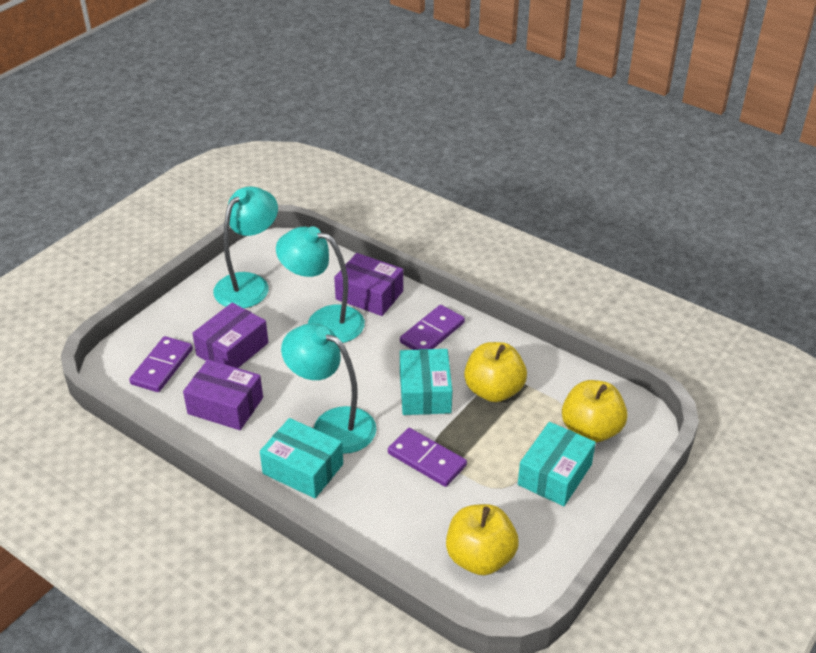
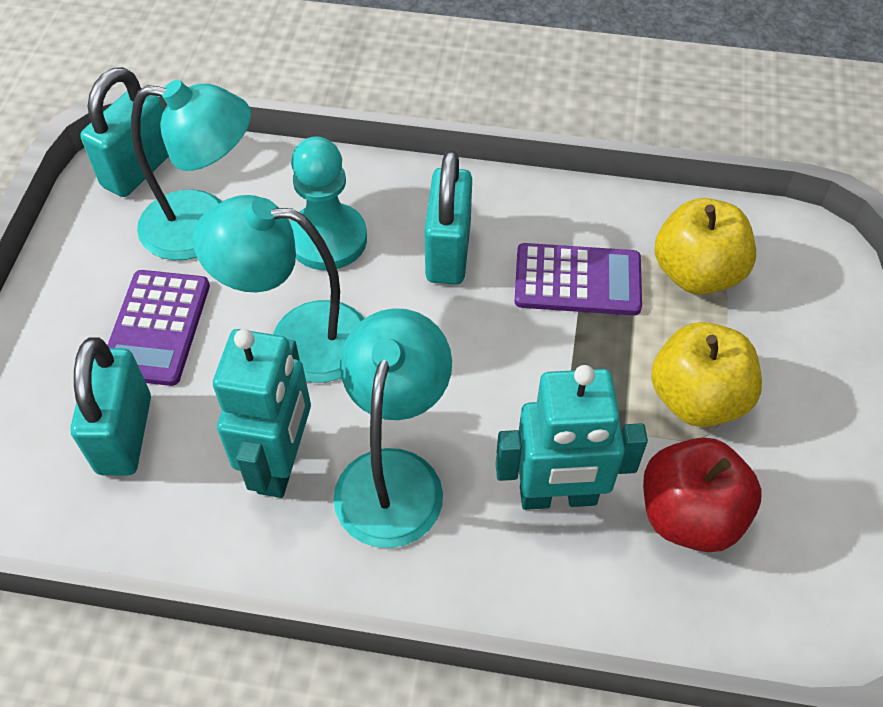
purple box: 3 -> 0
purple calculator: 0 -> 2
purple domino: 3 -> 0
red apple: 0 -> 1
turquoise box: 3 -> 0
turquoise padlock: 0 -> 3
turquoise pawn: 0 -> 1
turquoise robot: 0 -> 2
yellow apple: 3 -> 2

